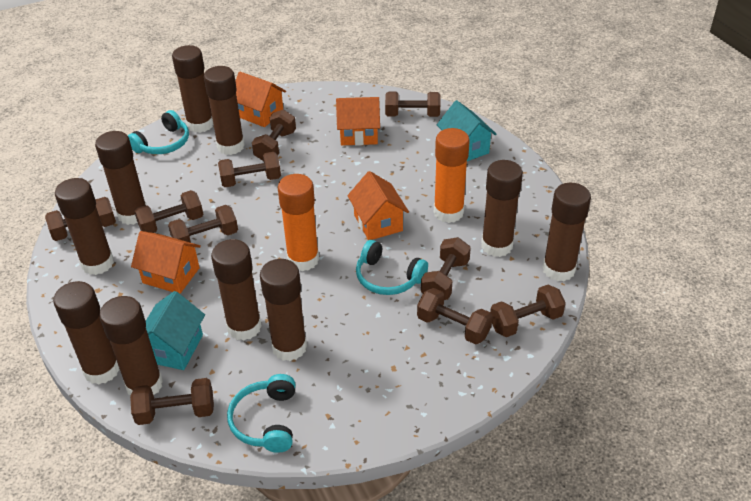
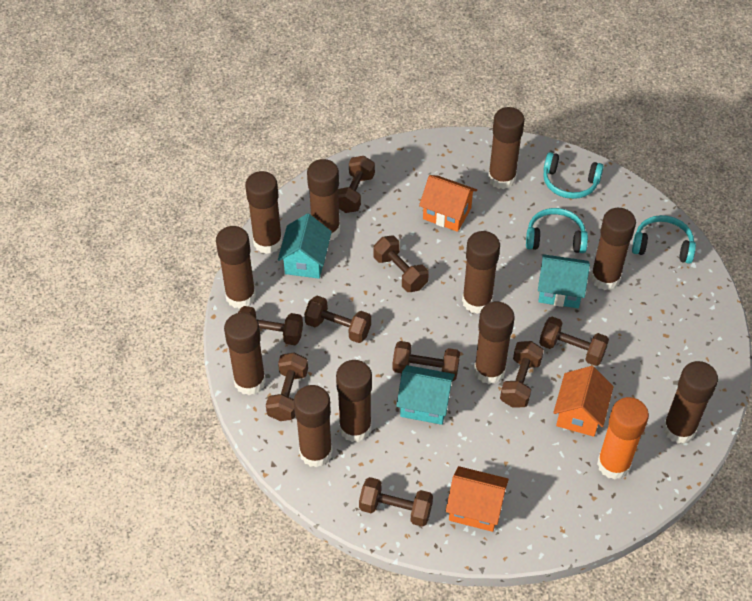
brown dumbbell: 10 -> 9
brown glue stick: 10 -> 11
orange glue stick: 2 -> 1
orange house: 4 -> 3
turquoise house: 2 -> 3

